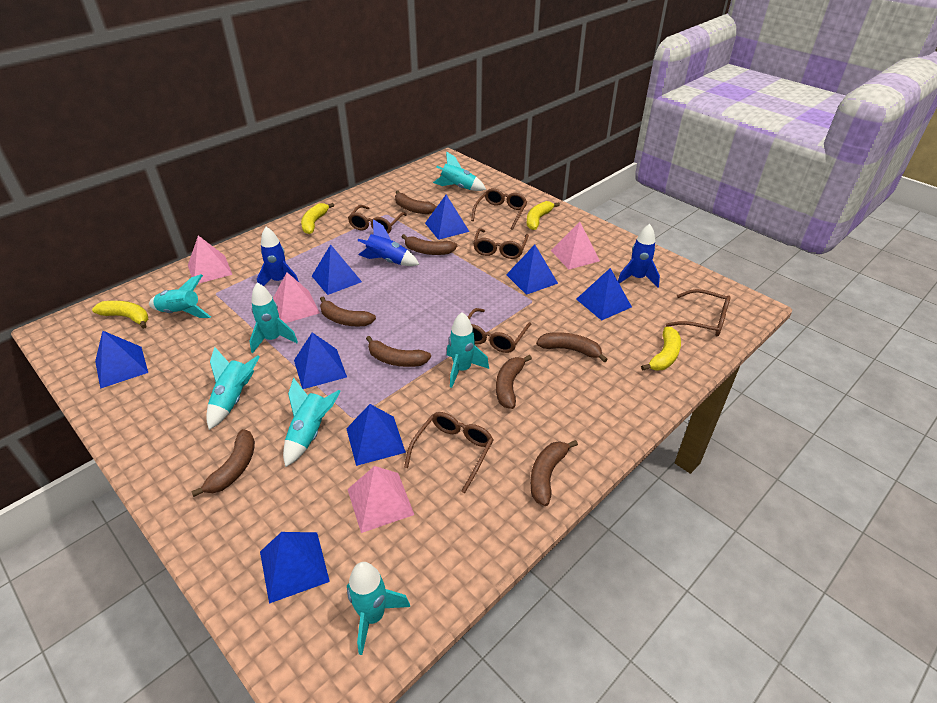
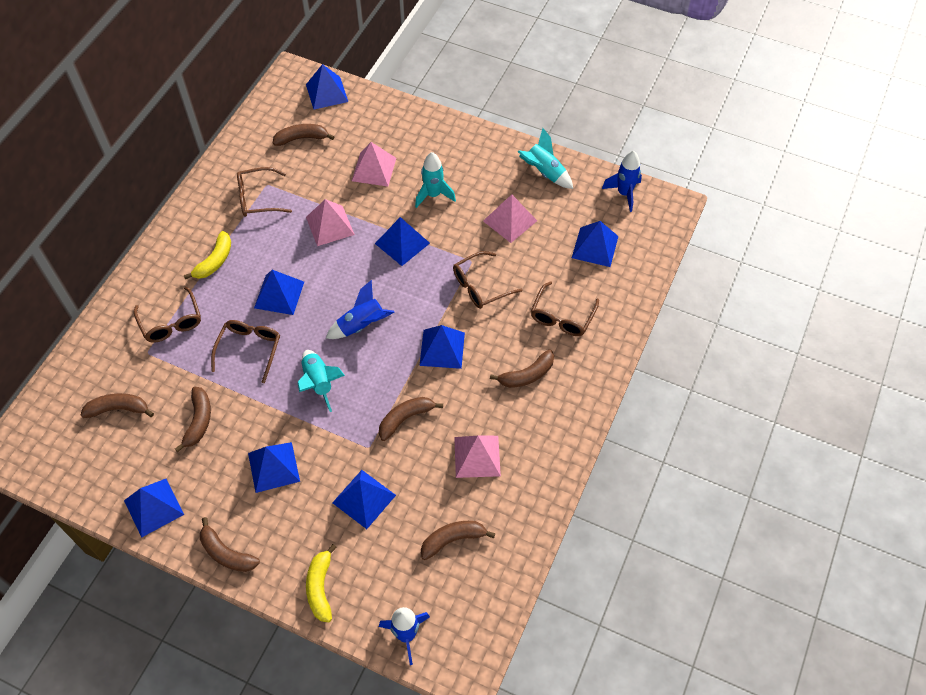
brown banana: 8 -> 7
brown glasses: 6 -> 5
turquoise rocket: 7 -> 3
yellow banana: 4 -> 2

